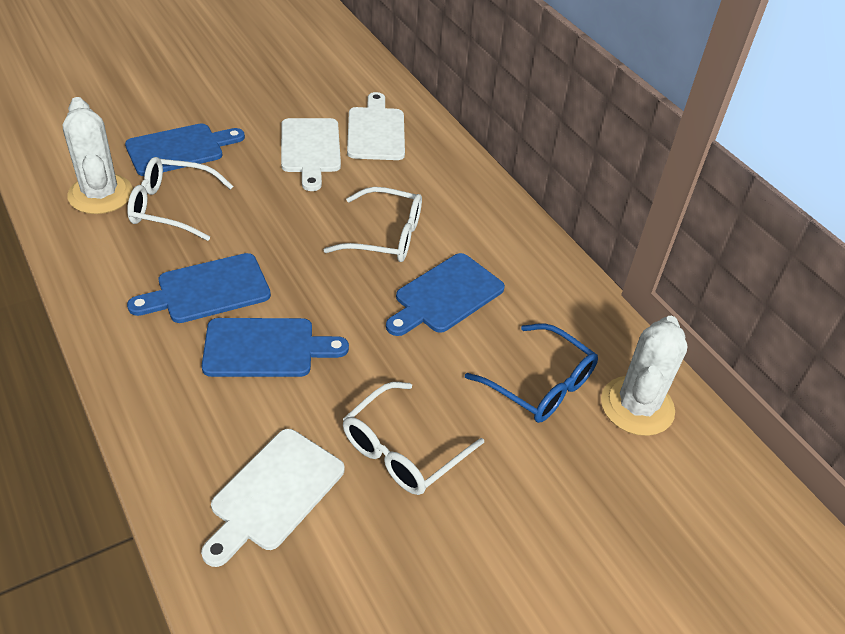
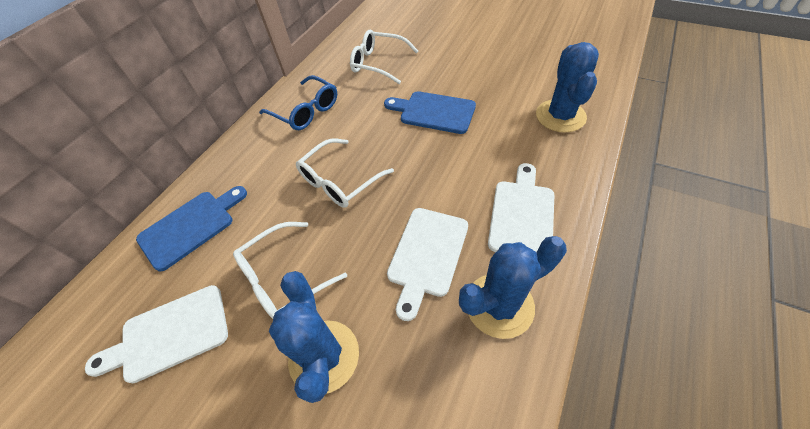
blue cactus: 0 -> 3
blue cutting board: 4 -> 2
white cactus: 2 -> 0

